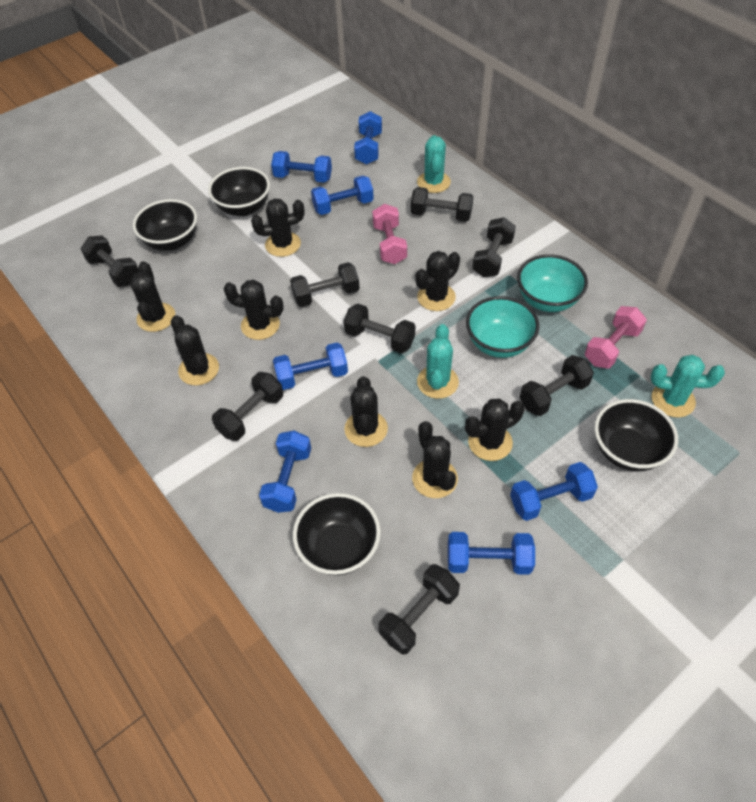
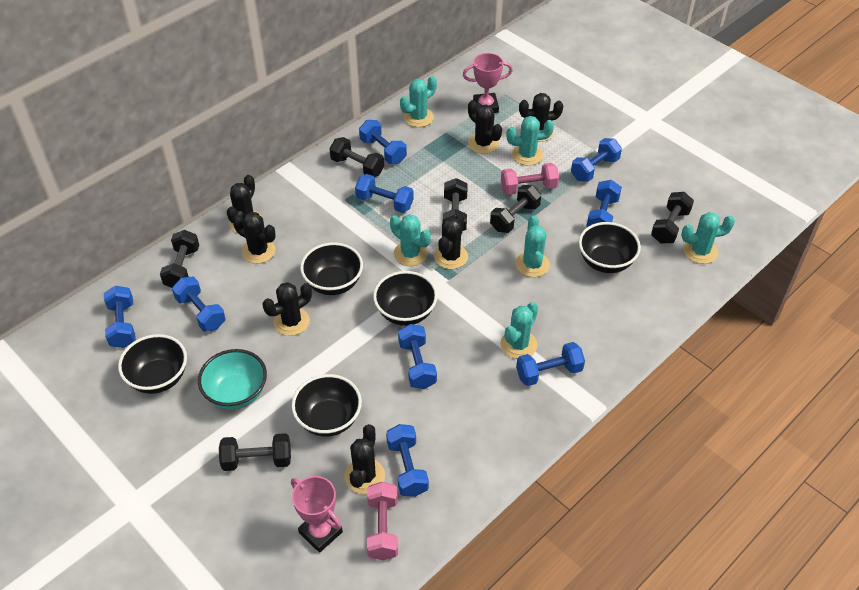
black bowl: 4 -> 5
black cactus: 8 -> 7
black dumbbell: 8 -> 6
blue dumbbell: 7 -> 9
pink trophy: 0 -> 2
turquoise bowl: 2 -> 1
turquoise cactus: 3 -> 6

